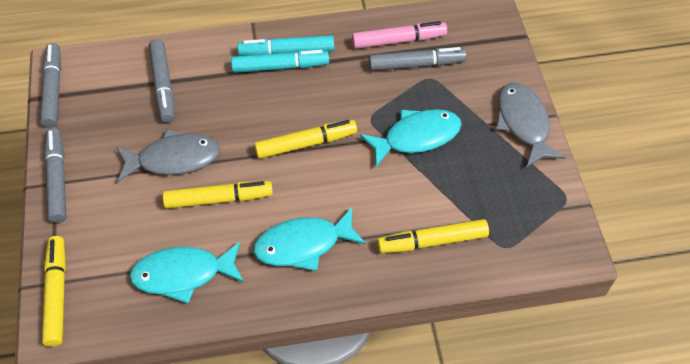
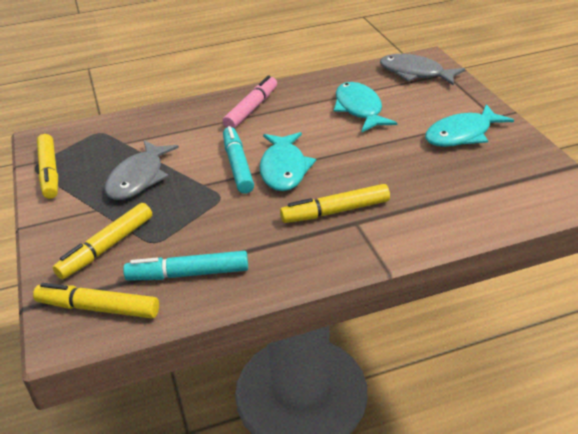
grey marker: 4 -> 0

